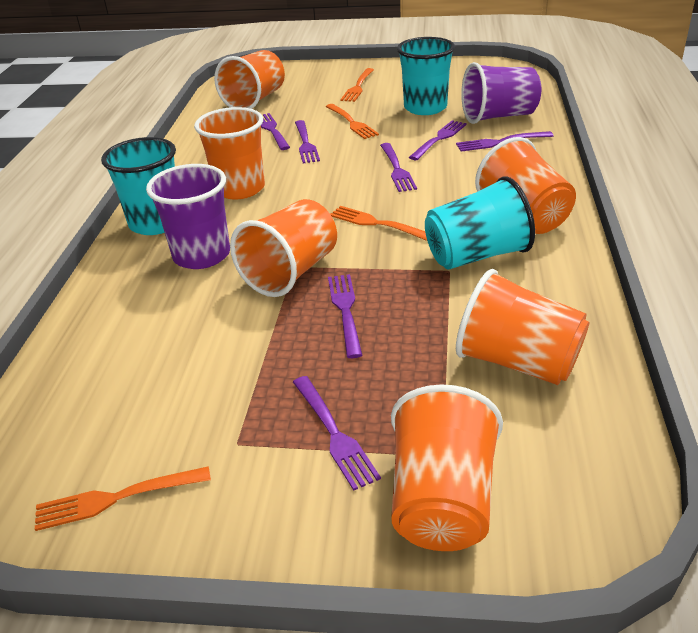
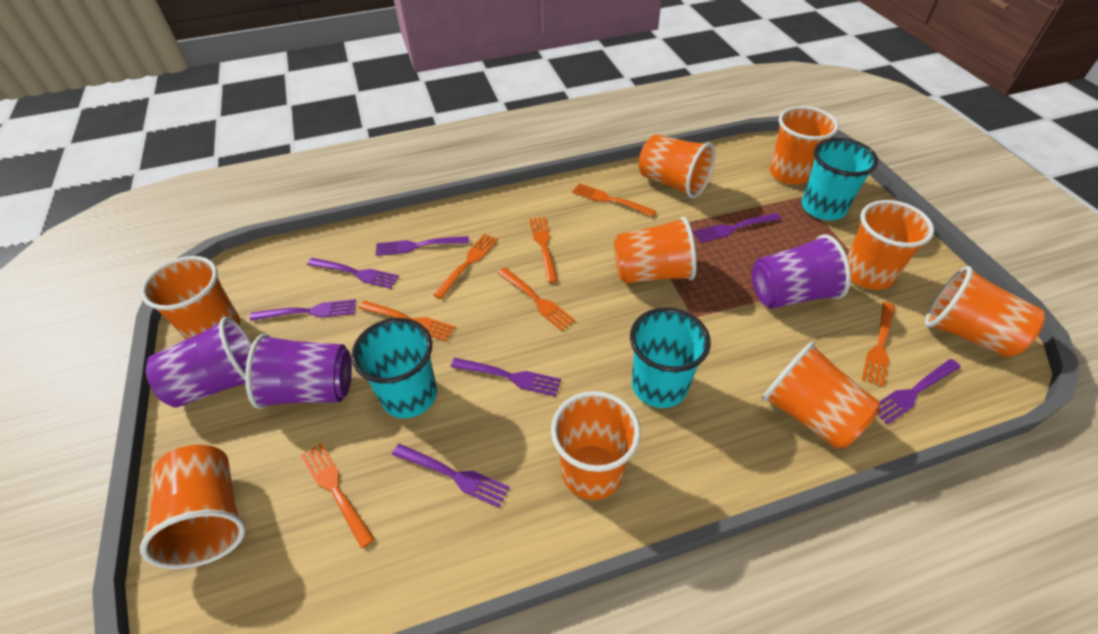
orange cup: 6 -> 9
orange fork: 4 -> 7
purple cup: 2 -> 3

